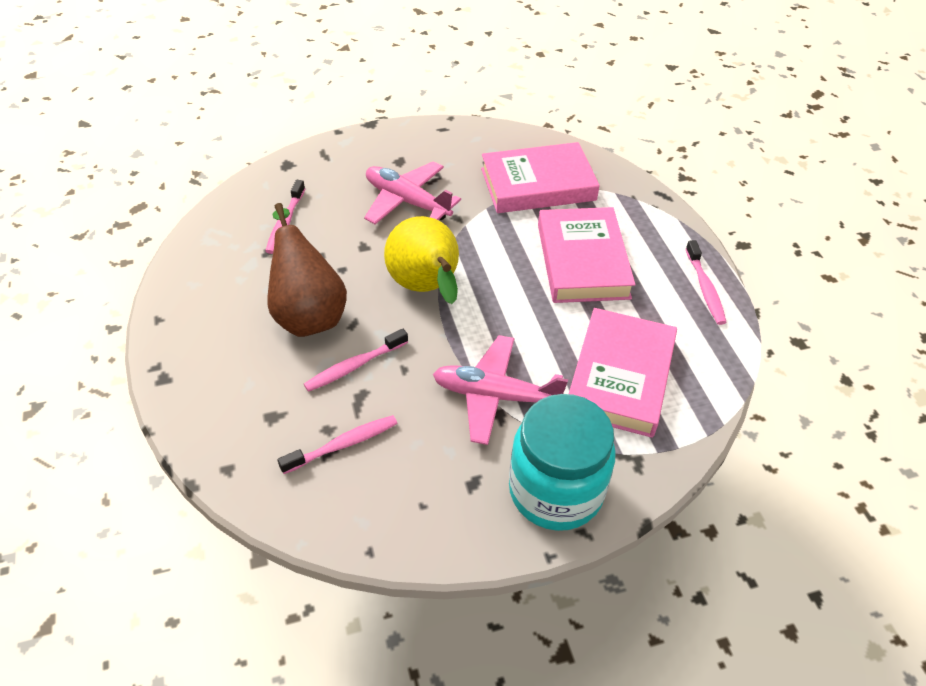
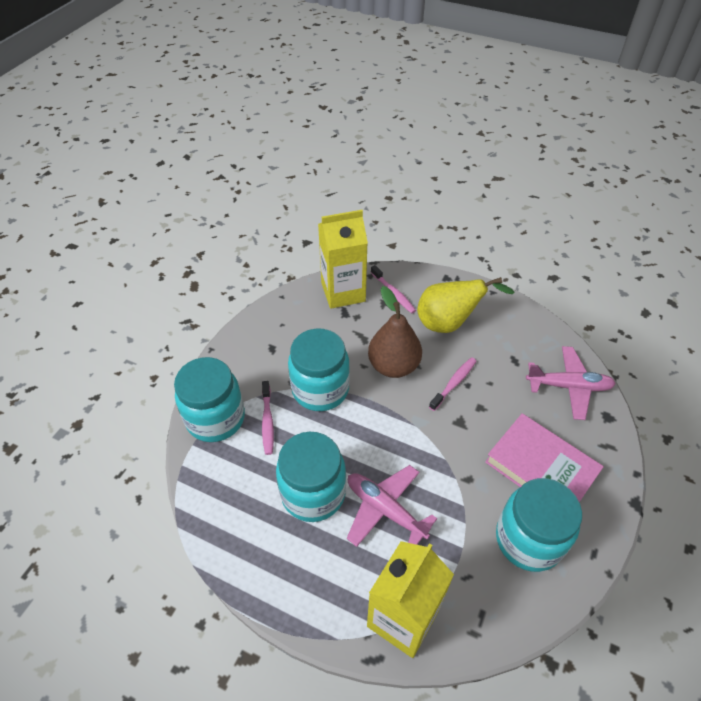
pink book: 3 -> 1
pink toothbrush: 4 -> 3
turquoise jar: 1 -> 4
yellow carton: 0 -> 2

